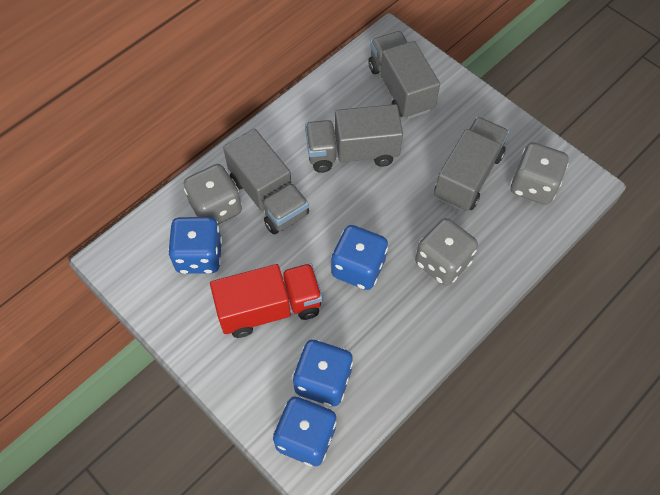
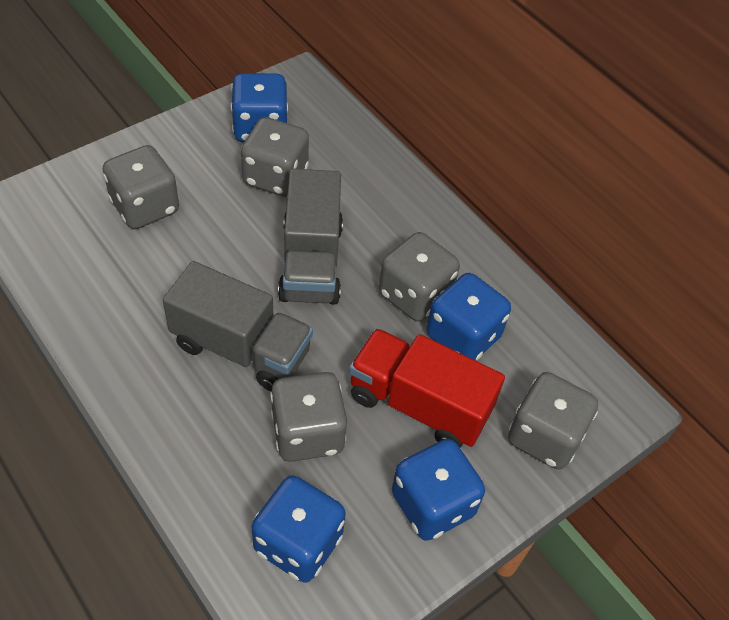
grey dice: 3 -> 5
grey truck: 4 -> 2

